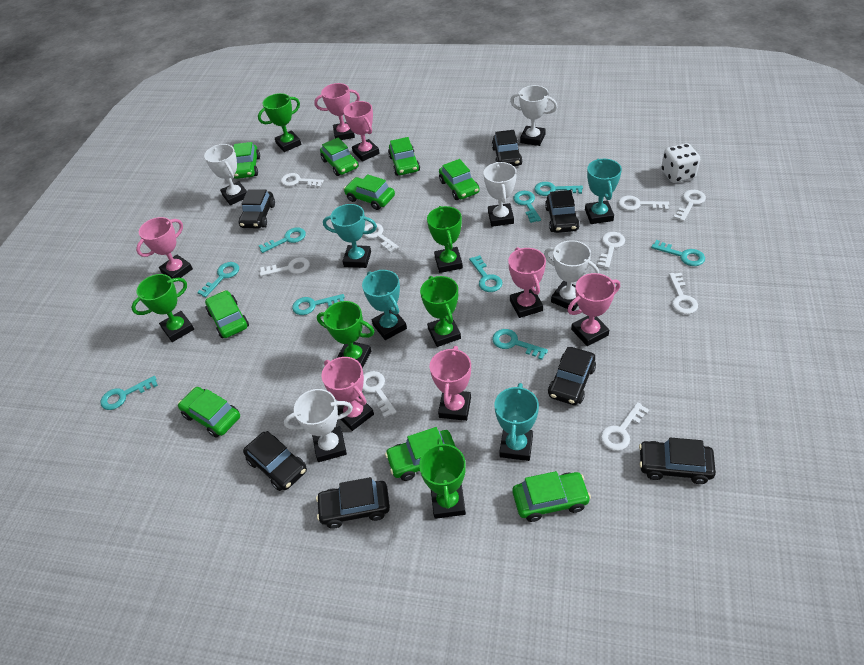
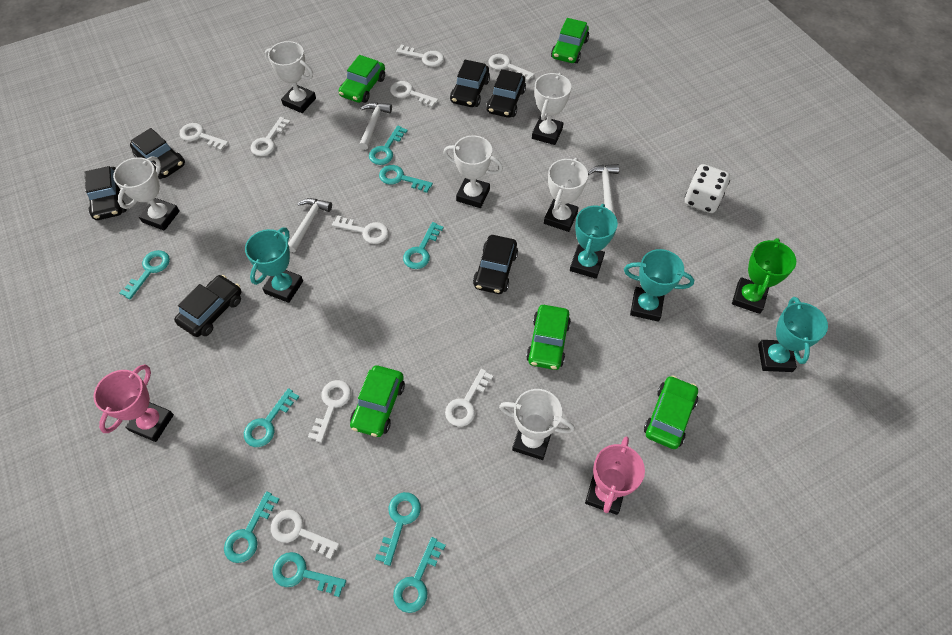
black car: 7 -> 6
green car: 9 -> 5
green trophy: 6 -> 1
pink trophy: 7 -> 2
white hammer: 0 -> 3
white trophy: 5 -> 6

